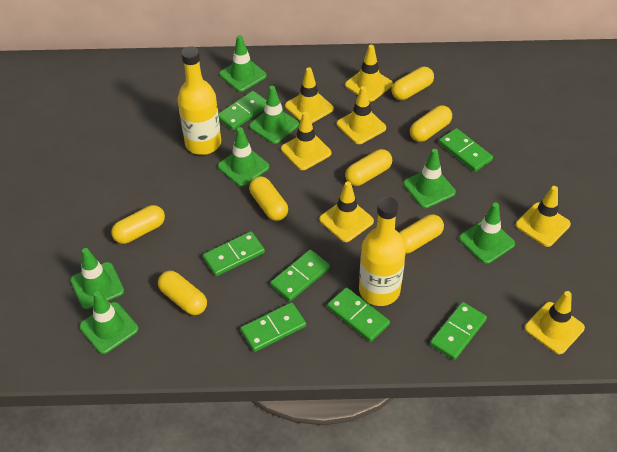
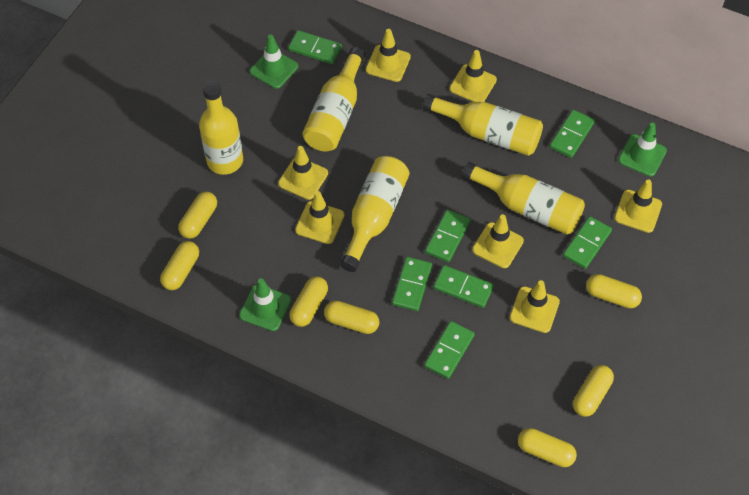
green traffic cone: 7 -> 3
yellow bottle: 2 -> 5

